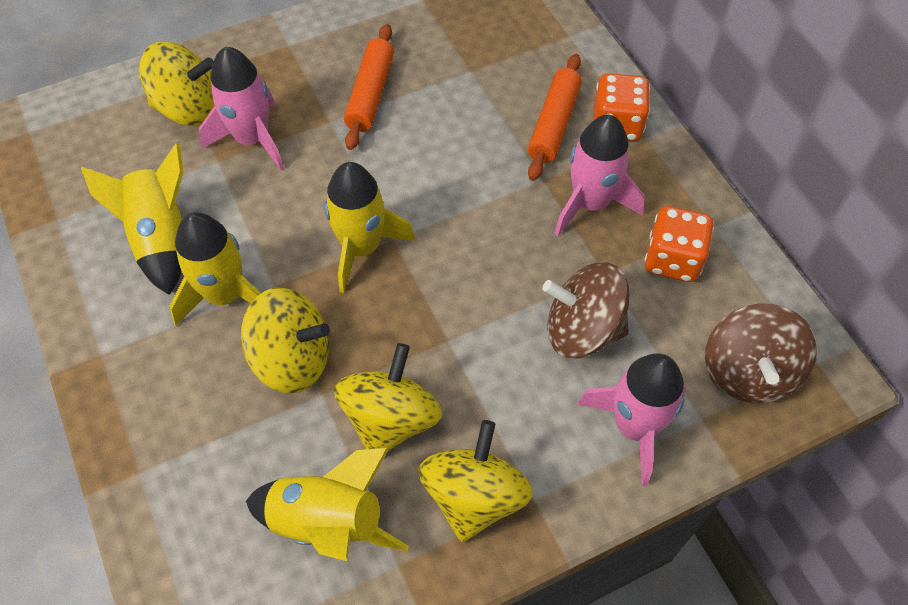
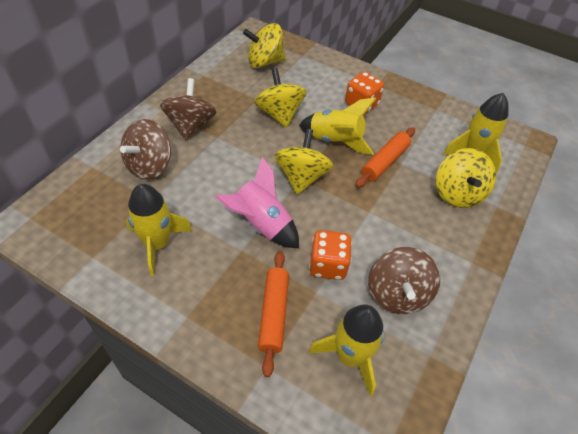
brown spinning top: 2 -> 3
pink rocket: 3 -> 1

